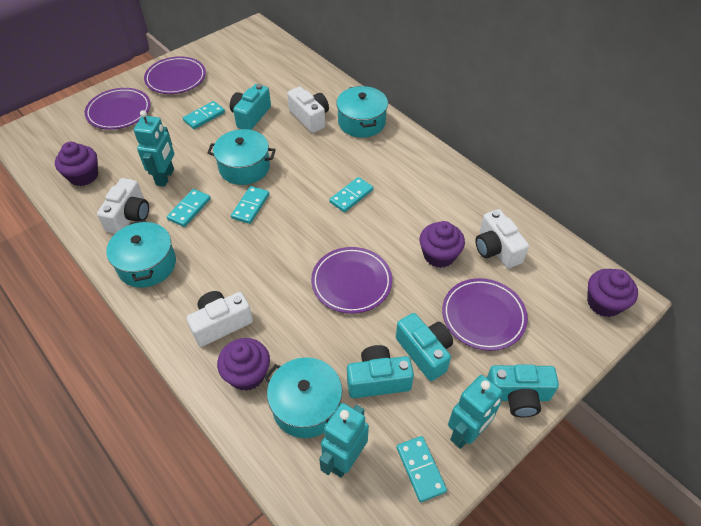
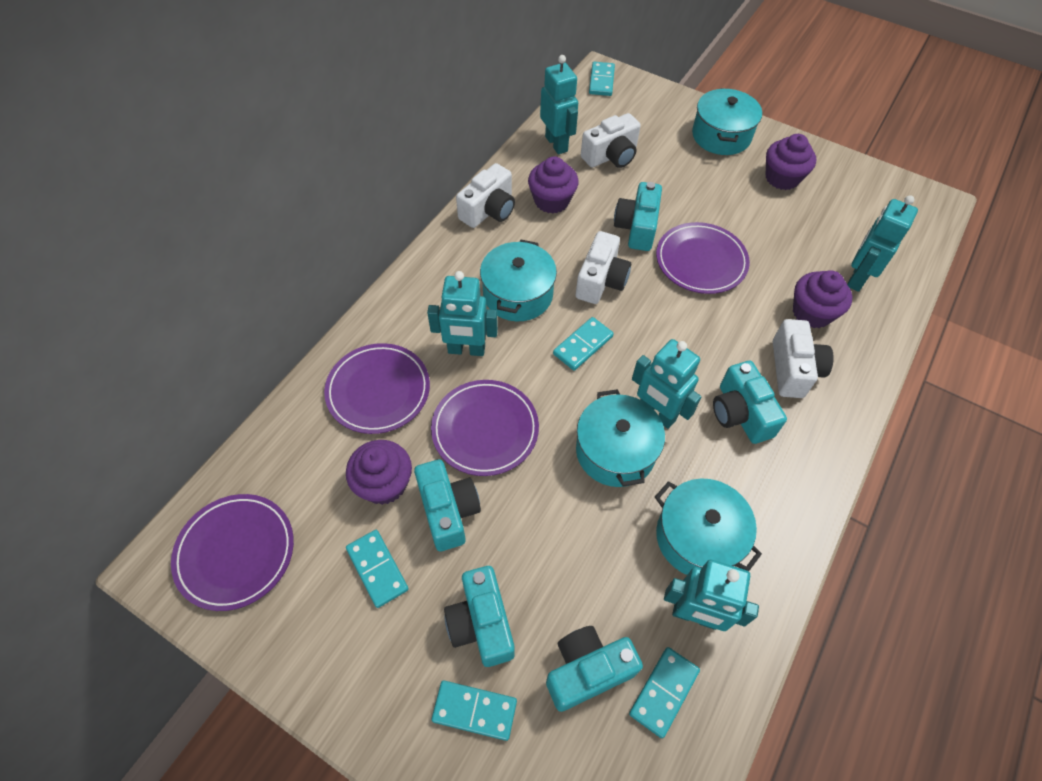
turquoise camera: 4 -> 5
turquoise robot: 3 -> 5

